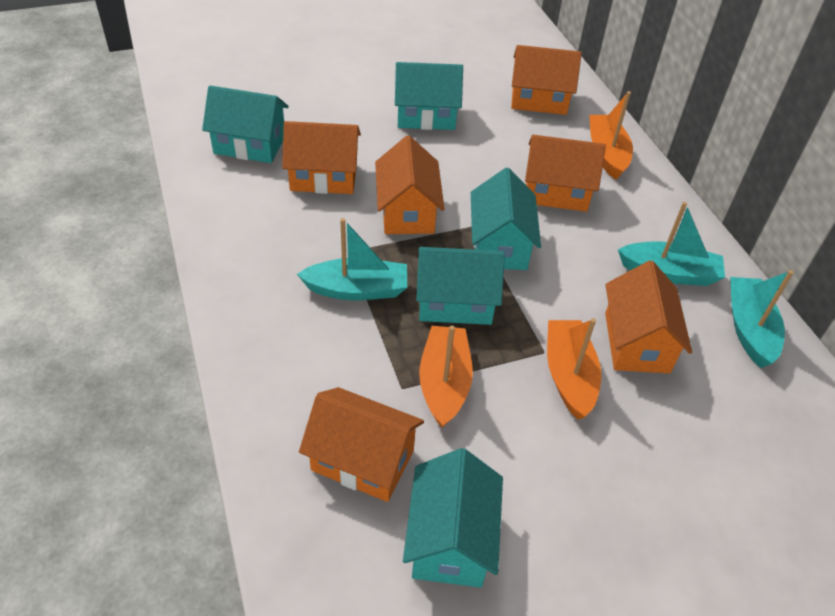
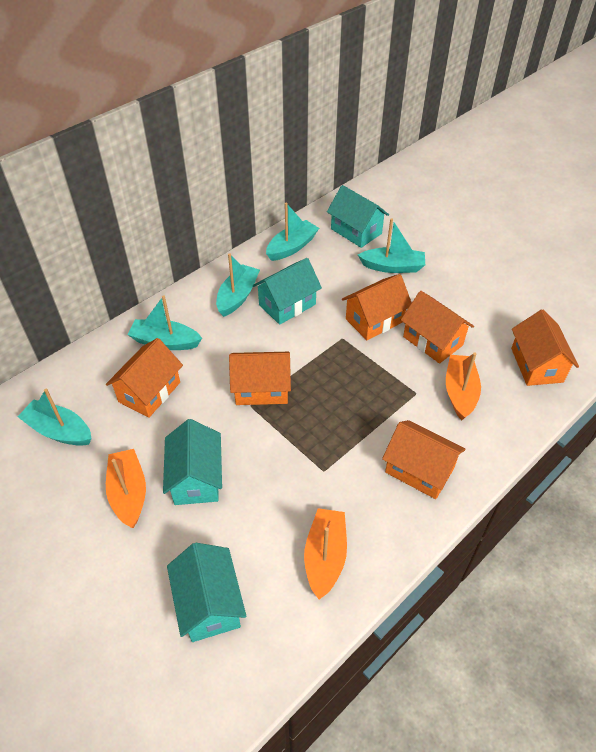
turquoise boat: 3 -> 5
turquoise house: 5 -> 4

